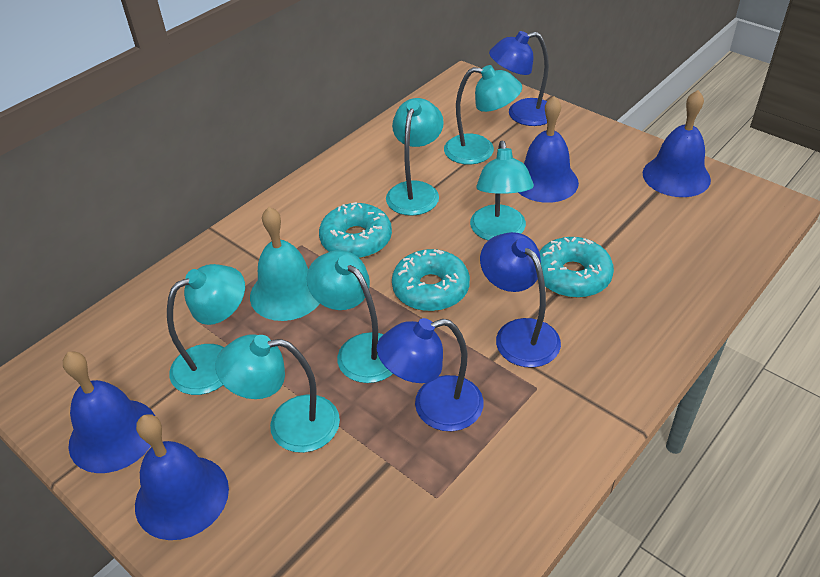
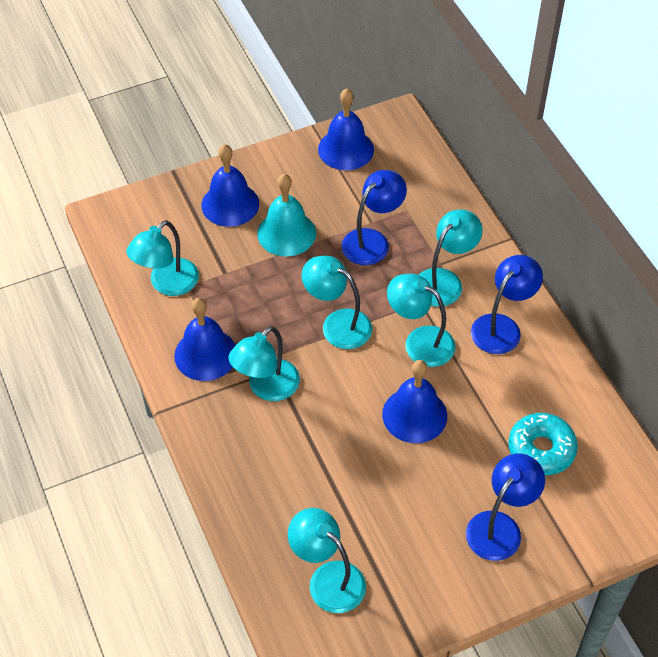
turquoise donut: 3 -> 1

